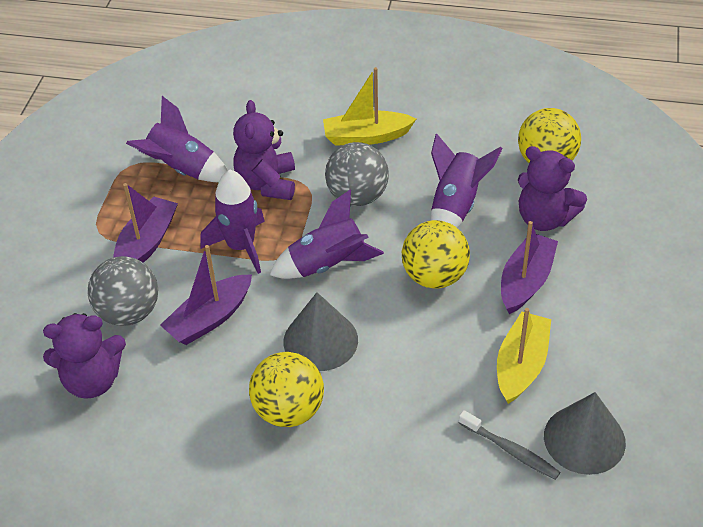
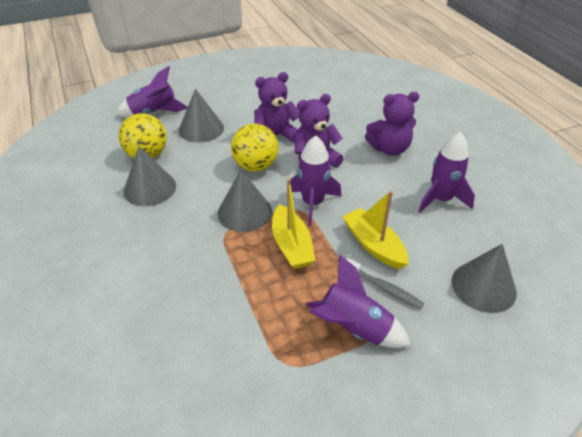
grey ball: 2 -> 0
grey cone: 2 -> 4
purple boat: 3 -> 0
yellow ball: 3 -> 2

